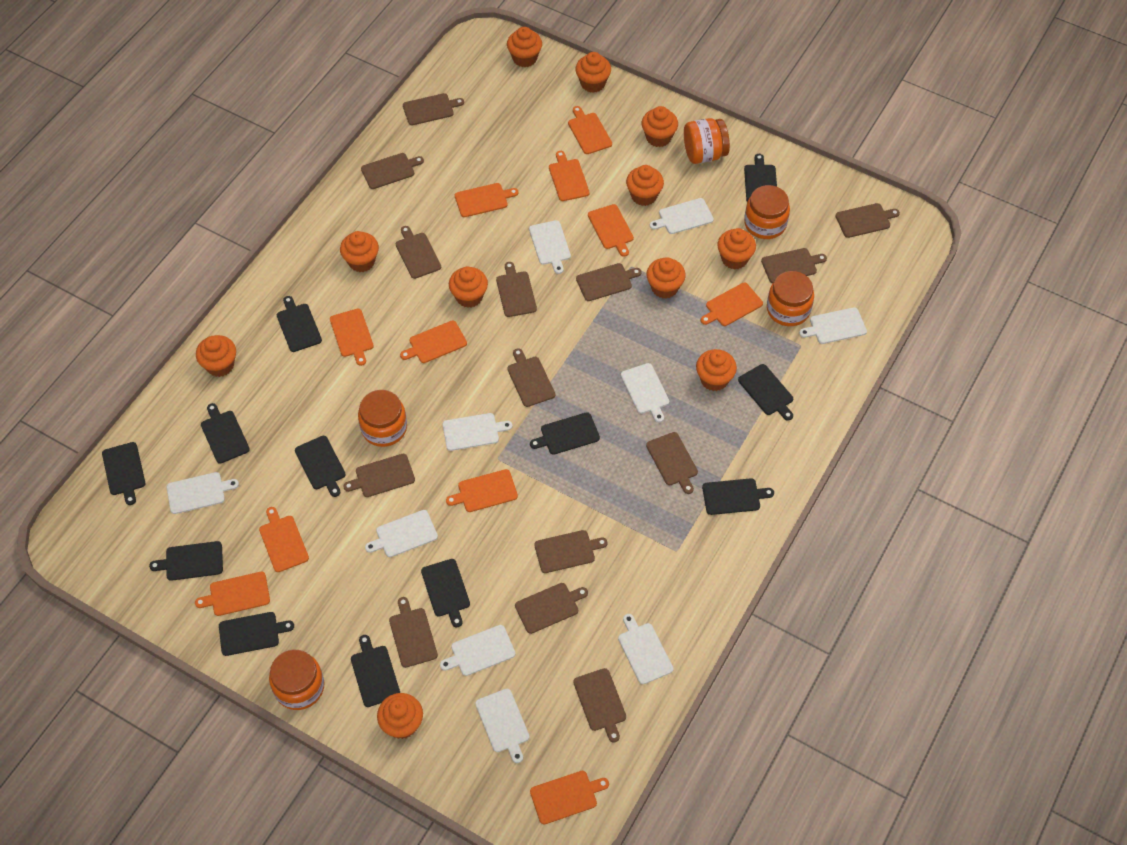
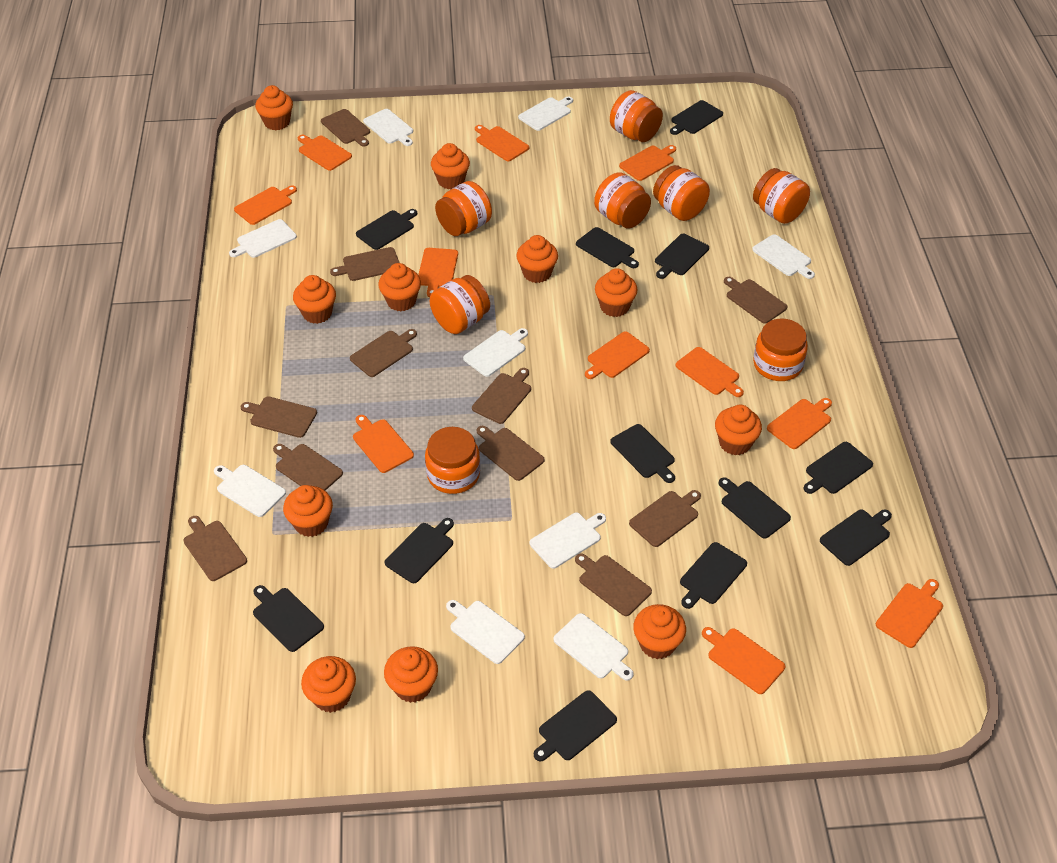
brown cutting board: 14 -> 11
orange jar: 5 -> 8
white cutting board: 10 -> 9

